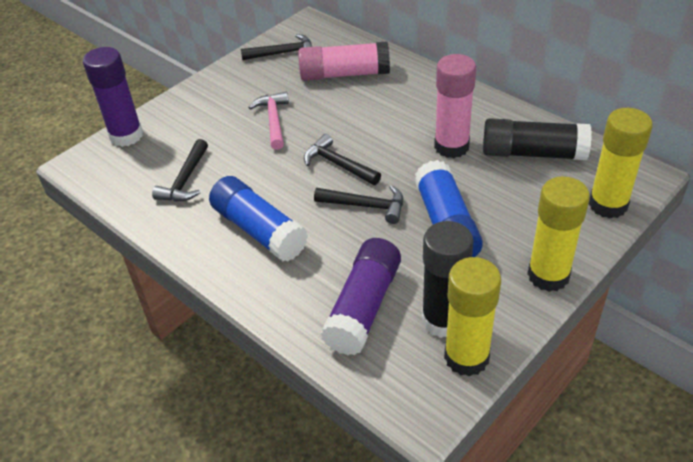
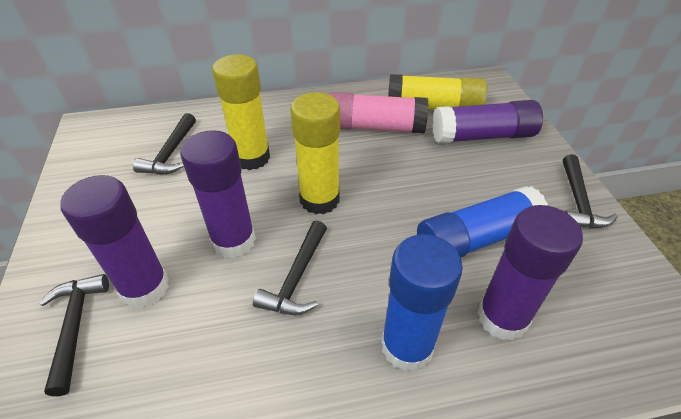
black glue stick: 2 -> 0
pink glue stick: 2 -> 1
pink hammer: 1 -> 0
purple glue stick: 2 -> 4

